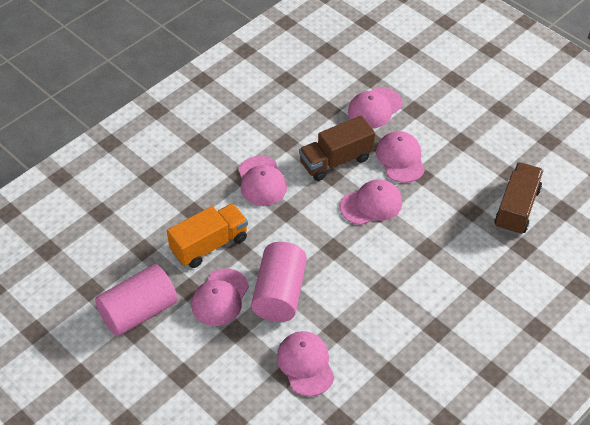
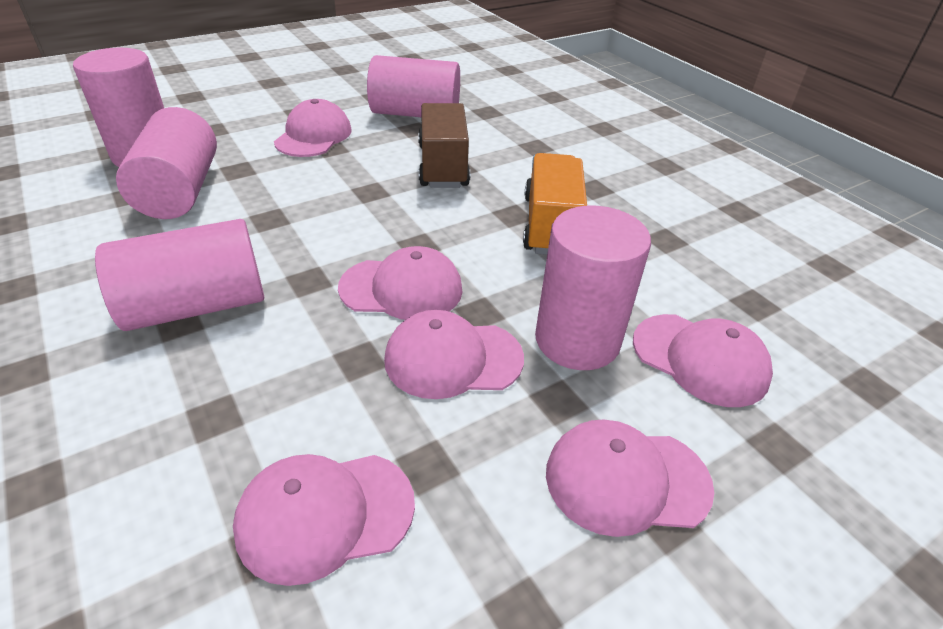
brown truck: 2 -> 1
pink cylinder: 2 -> 5

